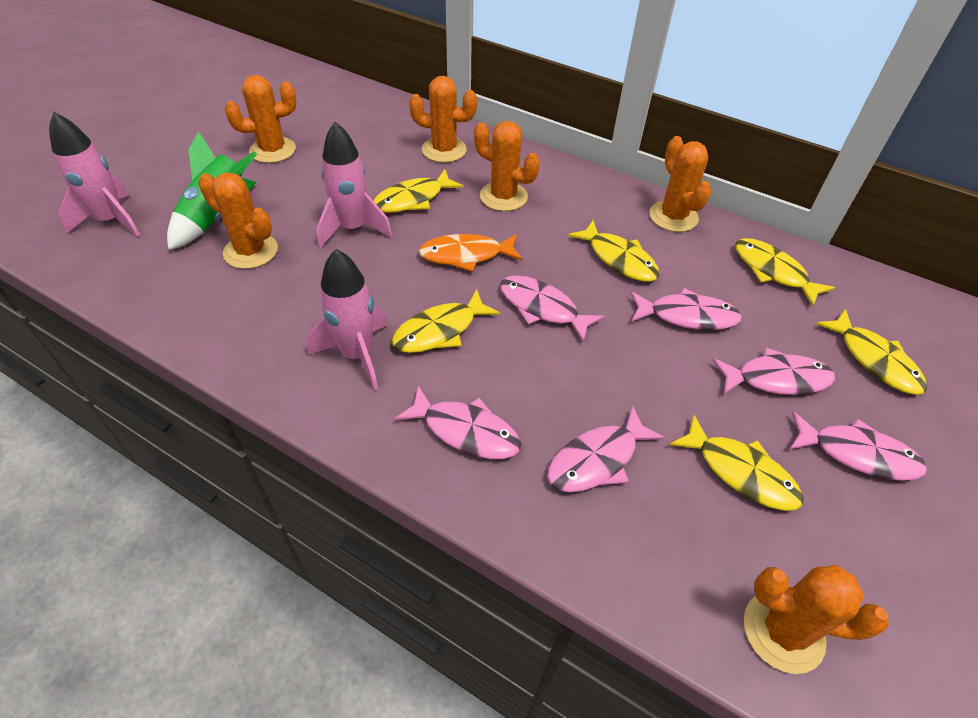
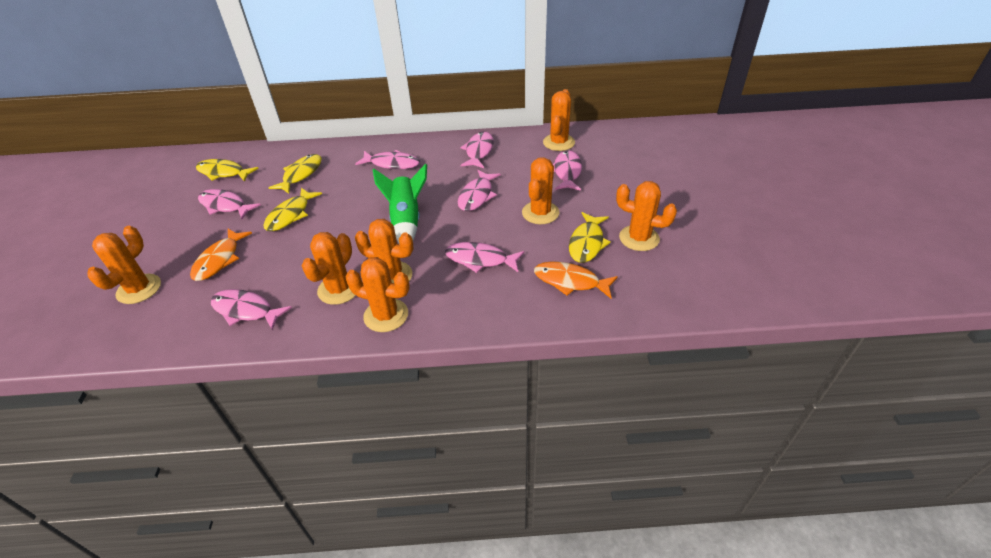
orange cactus: 6 -> 7
orange fish: 1 -> 2
pink fish: 6 -> 7
pink rocket: 3 -> 0
yellow fish: 6 -> 4

